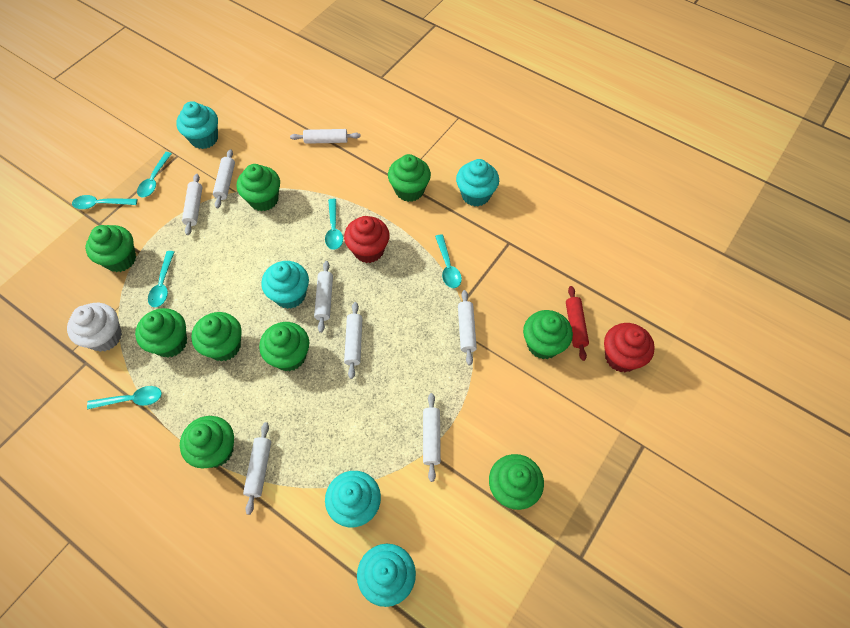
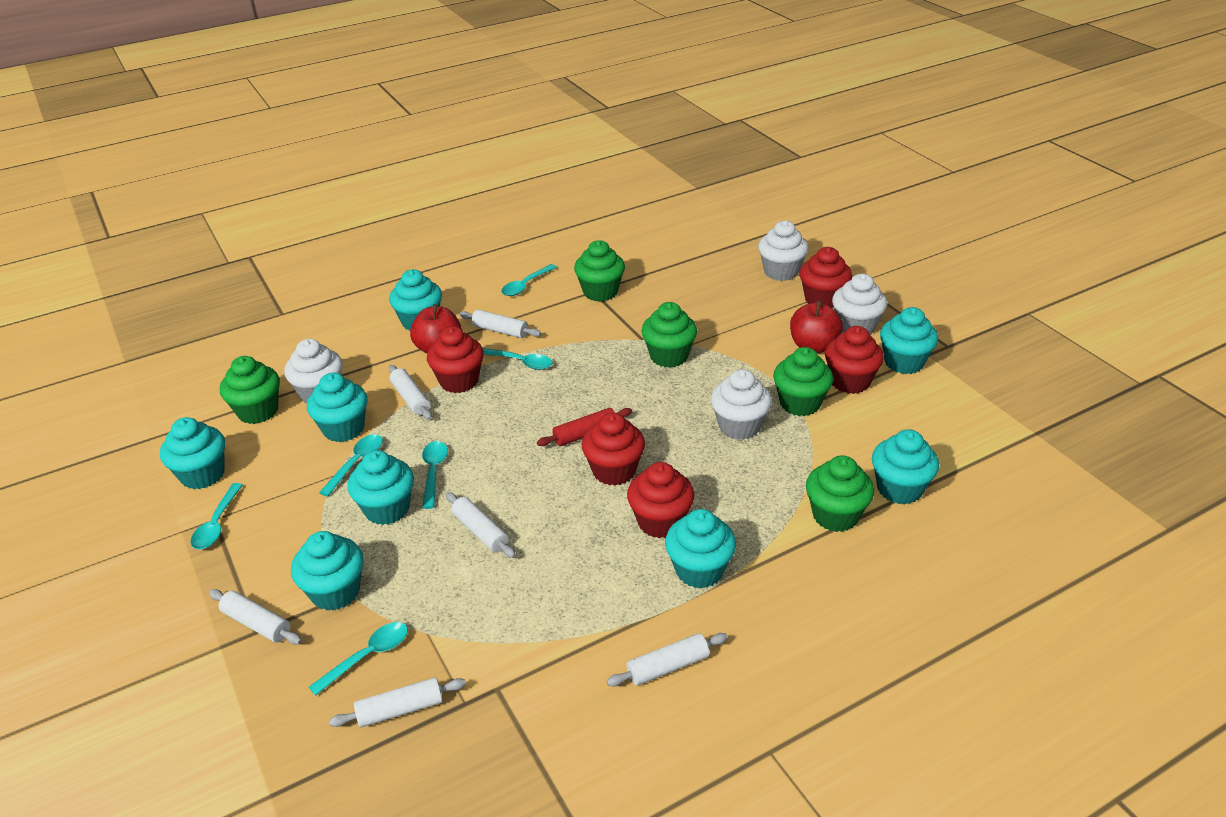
green cupcake: 9 -> 5
red apple: 0 -> 2
red cupcake: 2 -> 5
turquoise cupcake: 5 -> 8
white cupcake: 1 -> 4
white rolling pin: 8 -> 6

